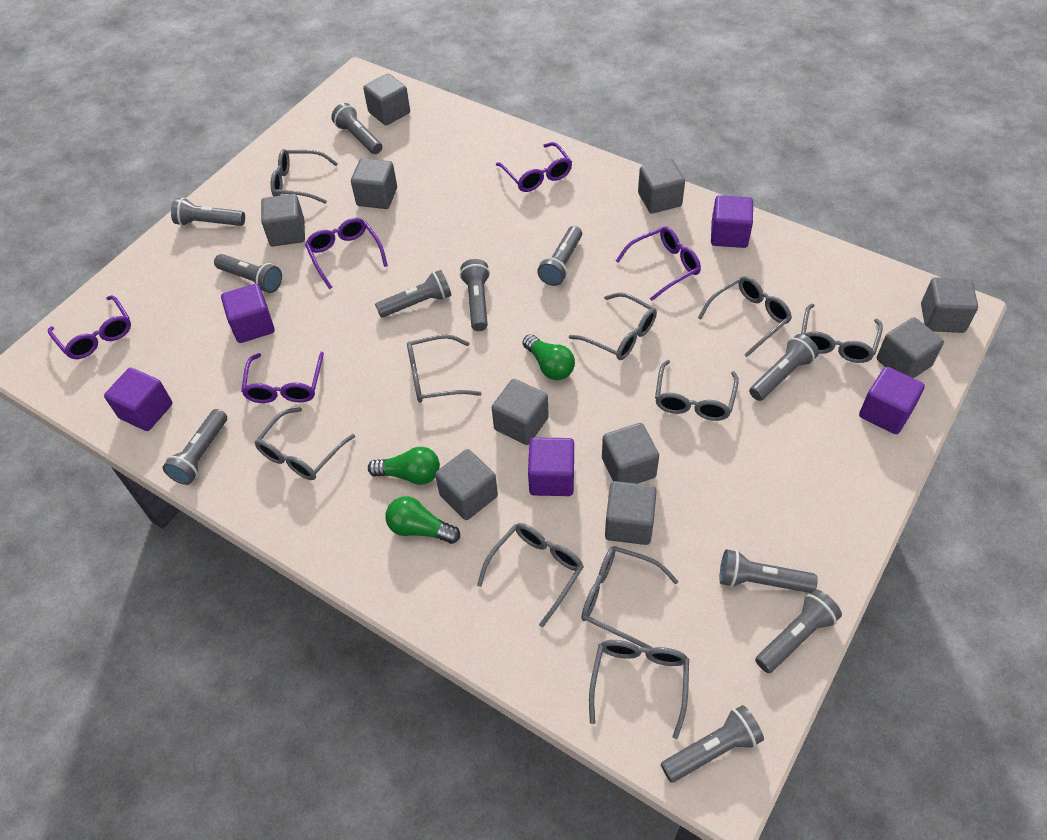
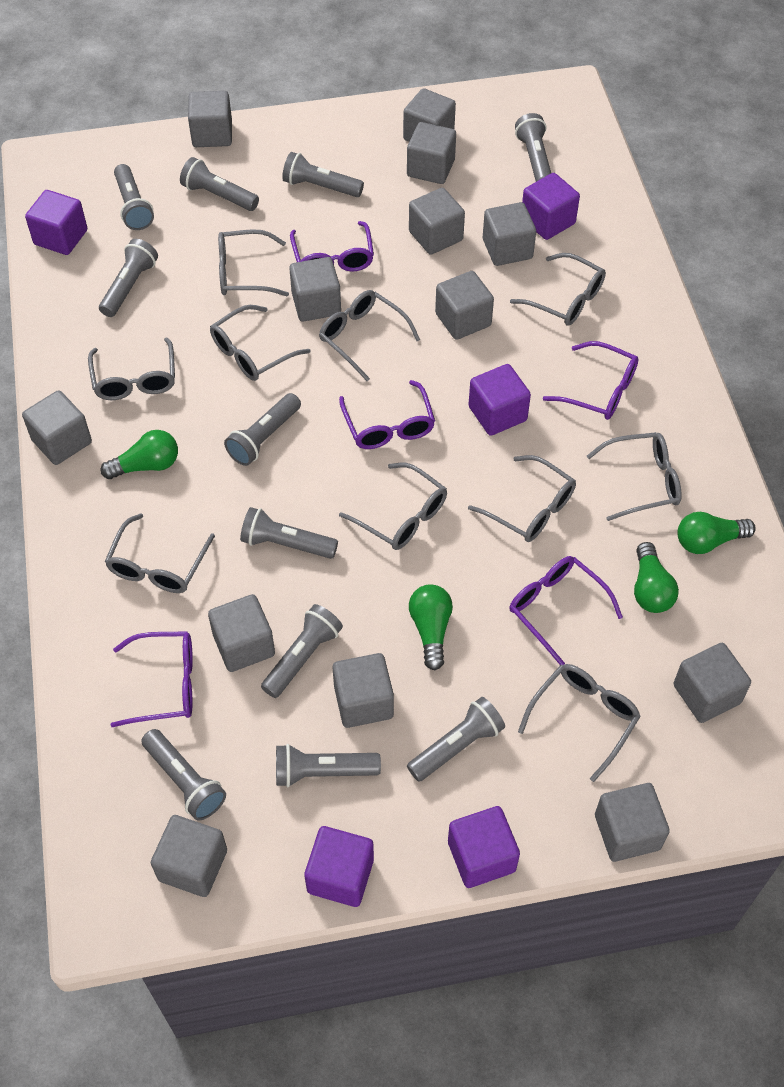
green light bulb: 3 -> 4
grey cube: 10 -> 13

